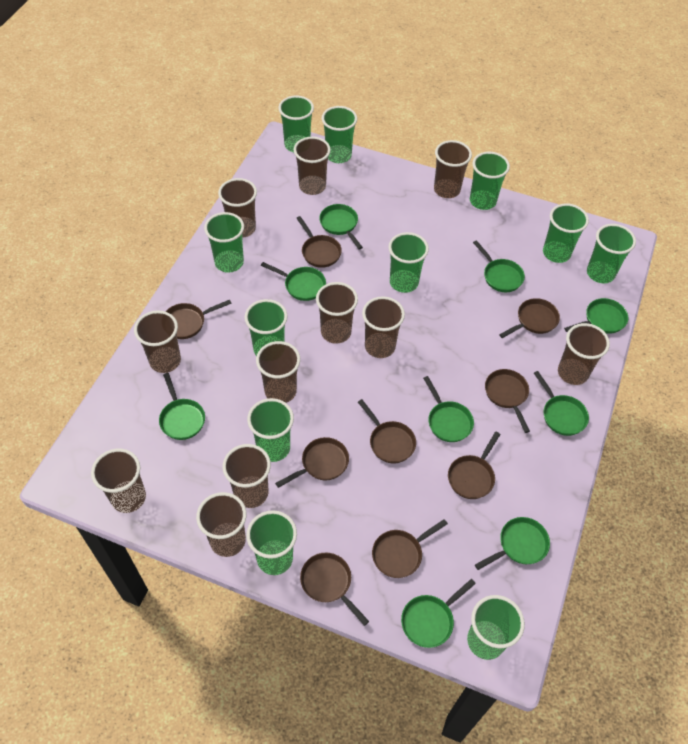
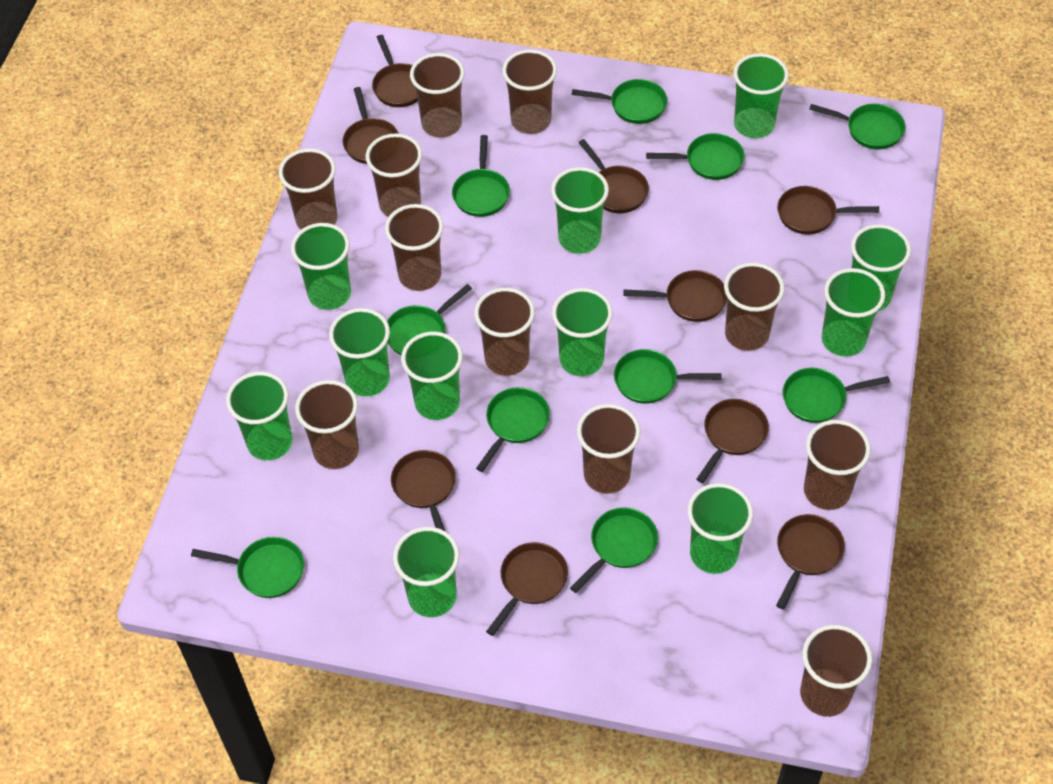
green pan: 9 -> 10

